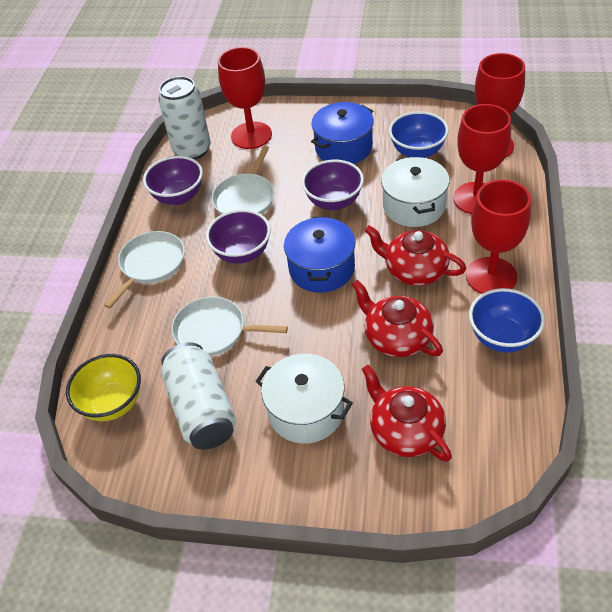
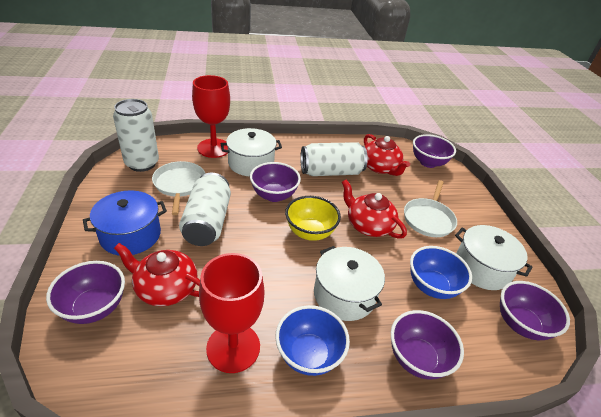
blue pot: 2 -> 1
purple bowl: 3 -> 5
red goblet: 4 -> 2
white can: 2 -> 3
white pan: 3 -> 2
white pot: 2 -> 3

